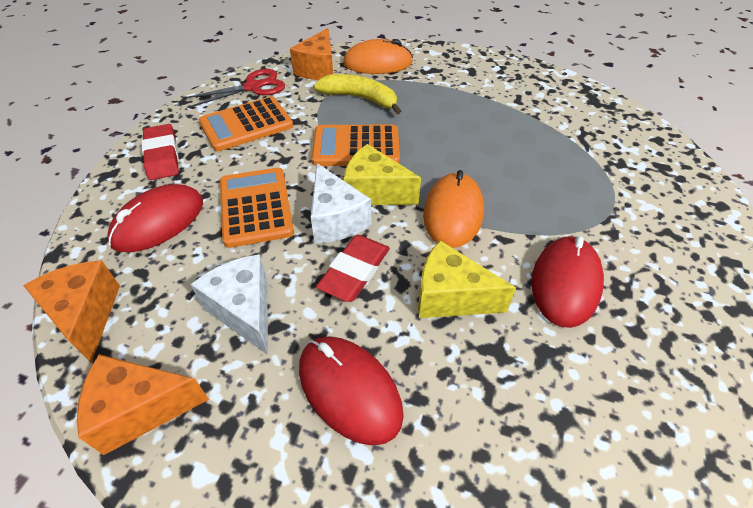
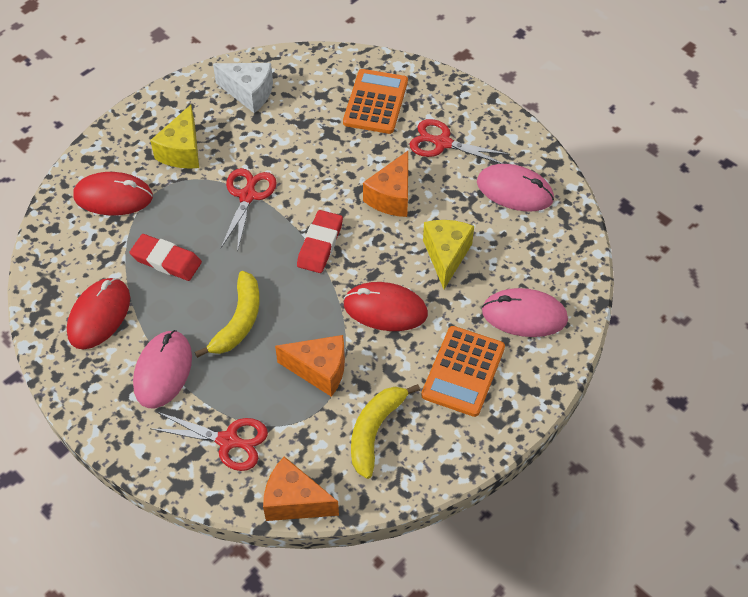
orange calculator: 3 -> 2
orange mouse: 2 -> 0
pink mouse: 0 -> 3
red scissors: 1 -> 3
white cheese: 2 -> 1
yellow banana: 1 -> 2

